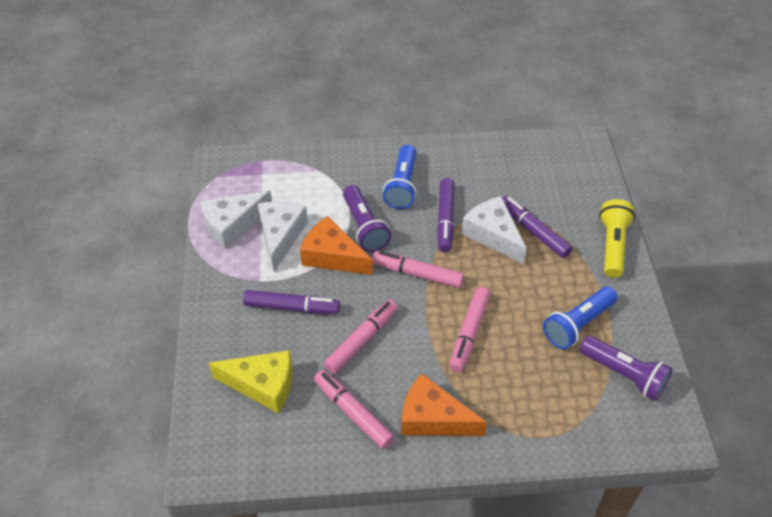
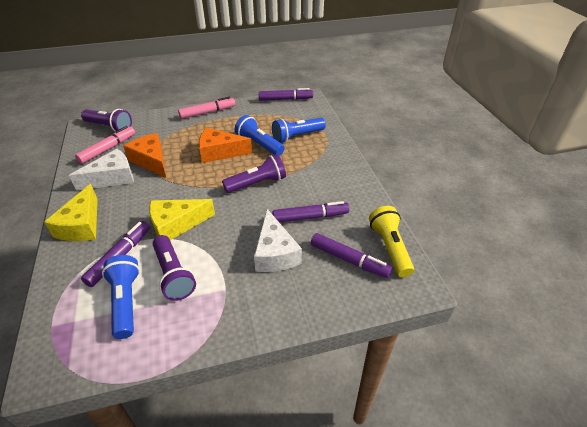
blue flashlight: 2 -> 3
pink marker: 4 -> 2
purple flashlight: 2 -> 3
purple marker: 3 -> 4
white cheese: 3 -> 2
yellow cheese: 1 -> 2

